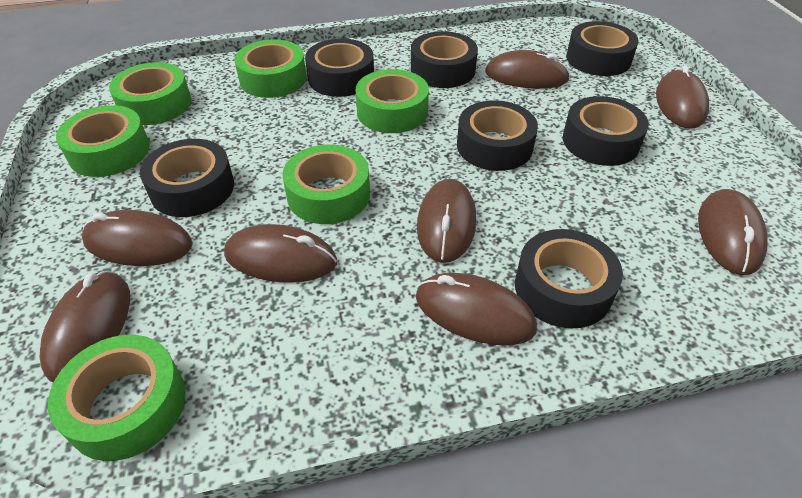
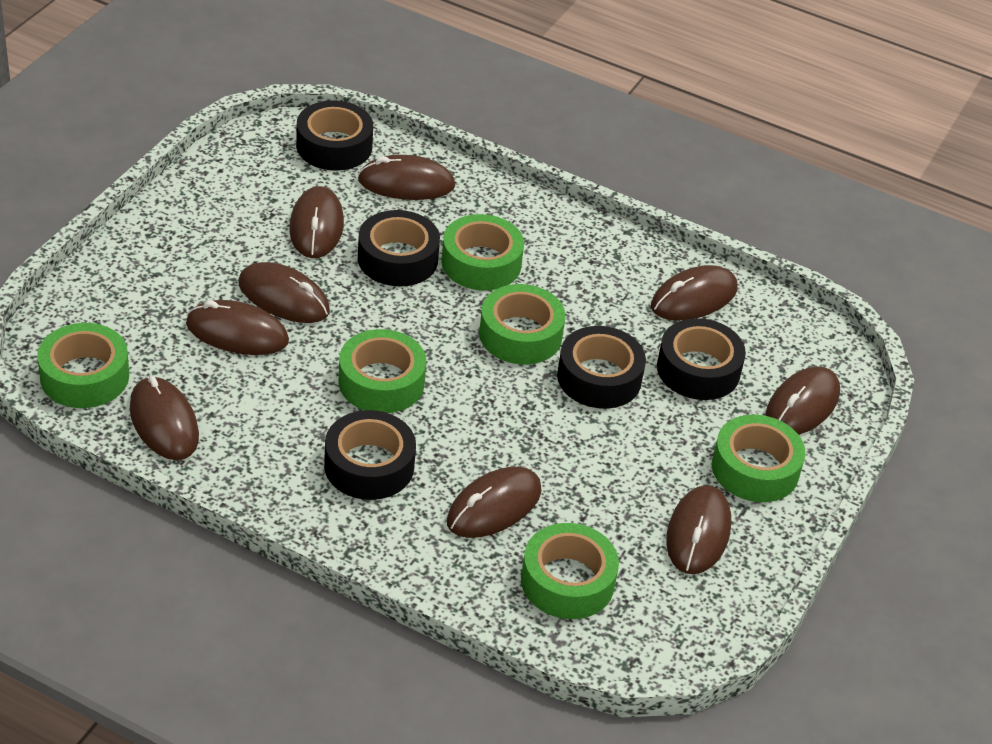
black tape: 7 -> 5
brown mouse: 8 -> 9

